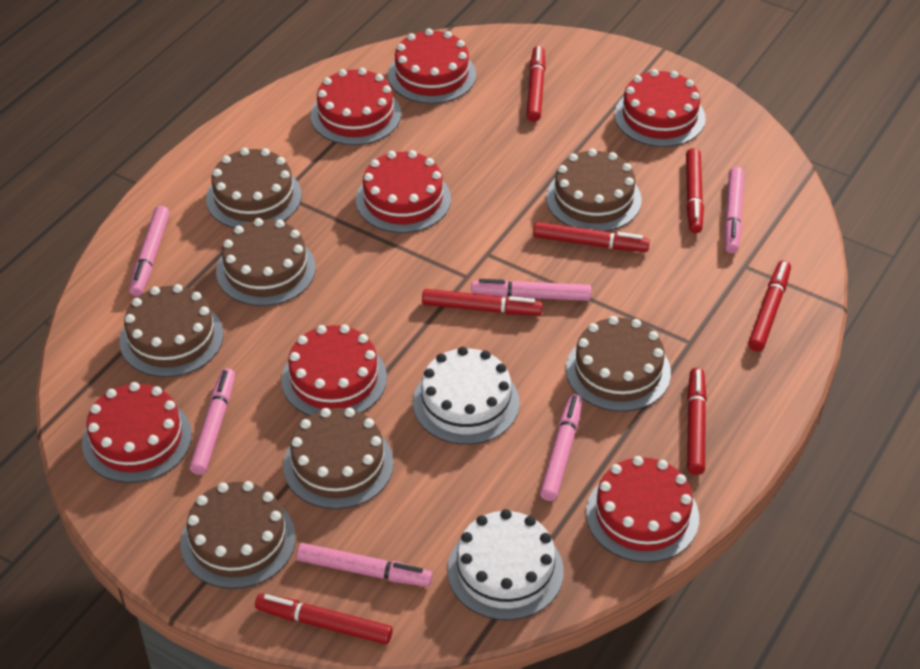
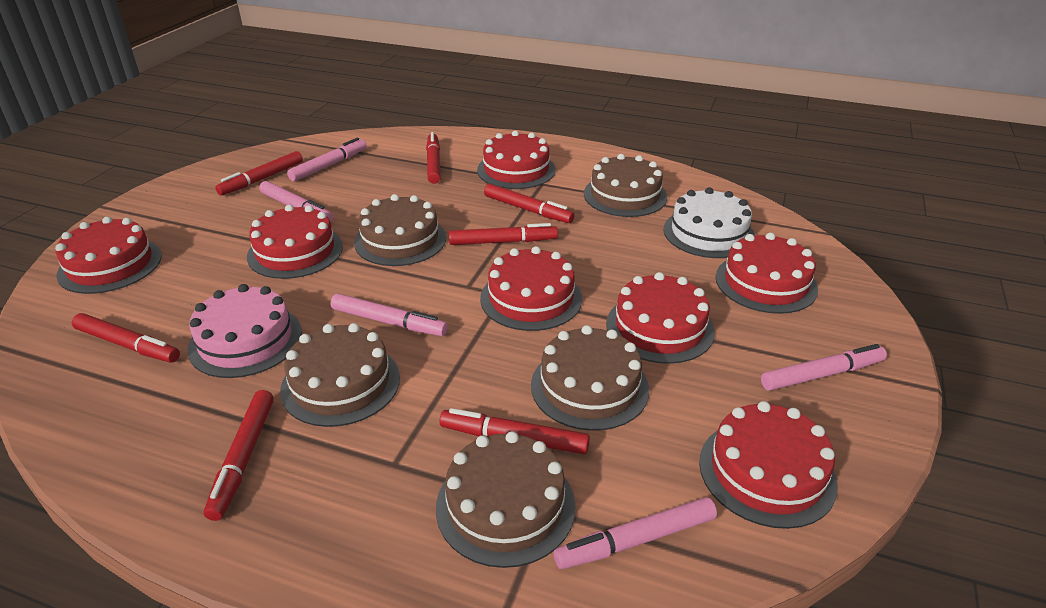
brown cake: 7 -> 5
pink cake: 0 -> 1
pink marker: 6 -> 5
white cake: 2 -> 1

